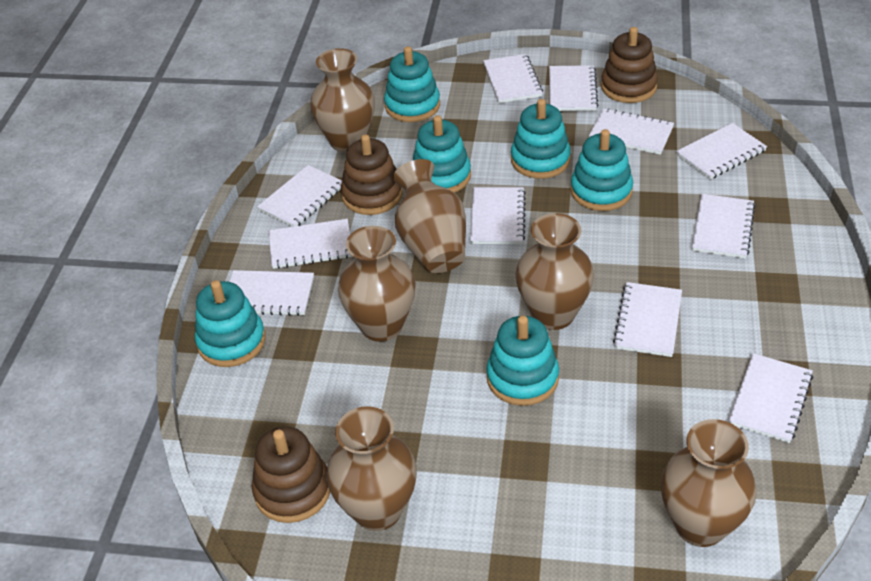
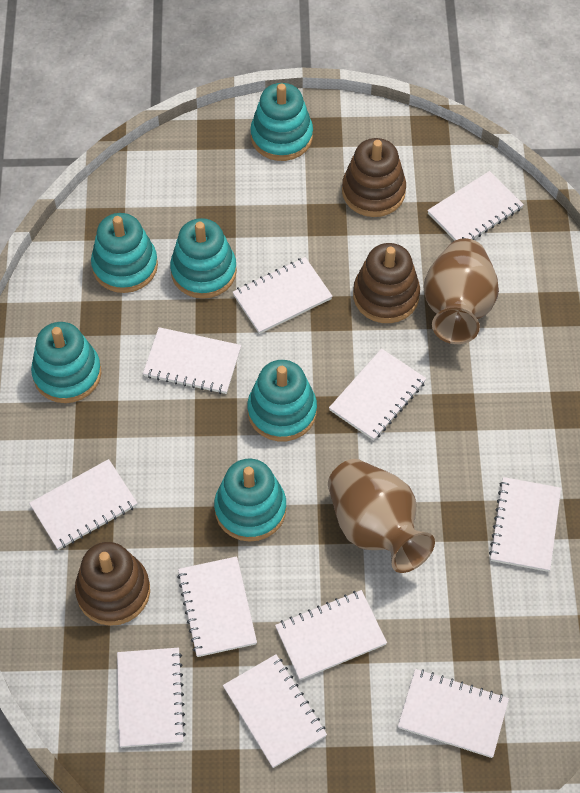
brown vase: 6 -> 2

